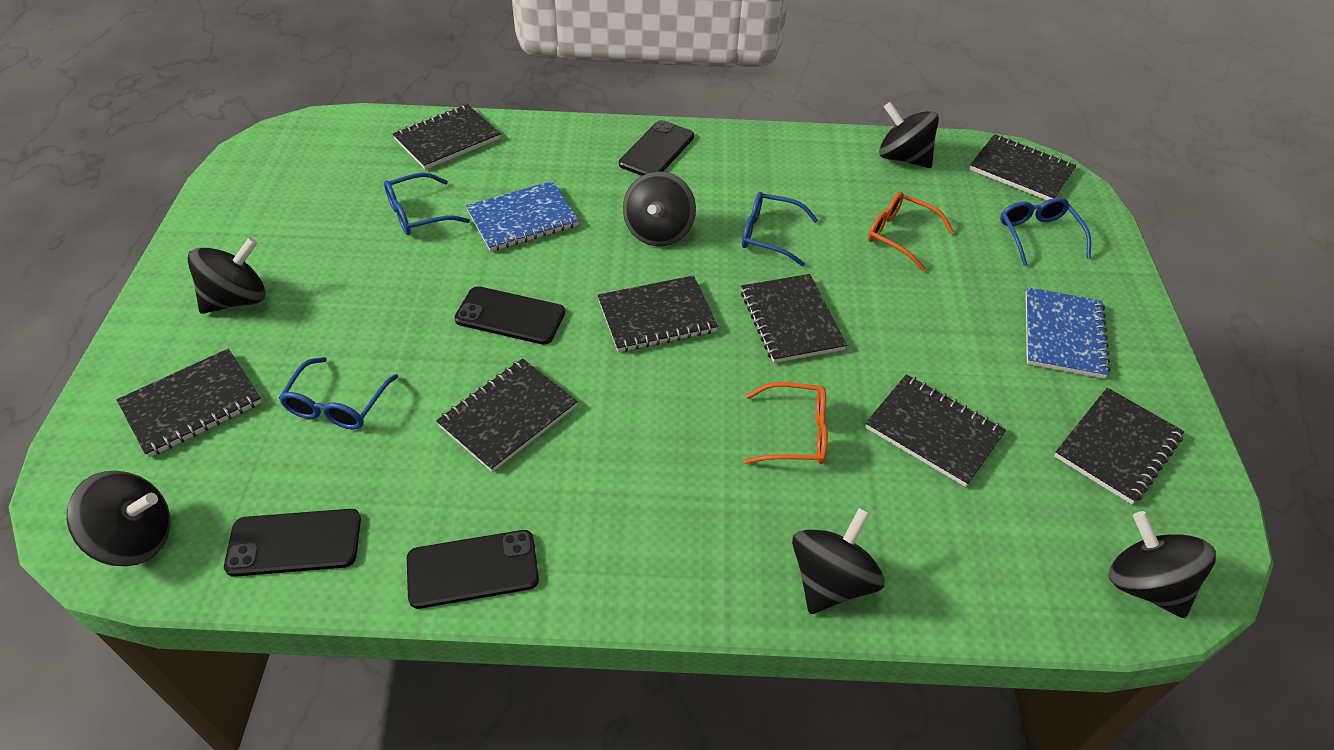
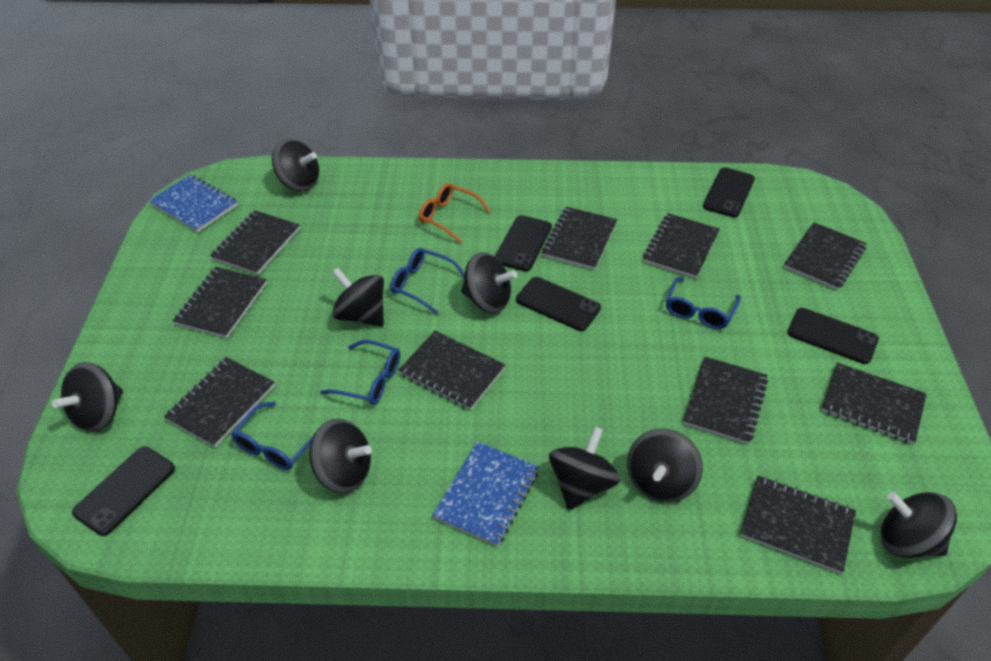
black notebook: 8 -> 10
black phone: 4 -> 5
black spinning top: 6 -> 8
orange glasses: 2 -> 1

